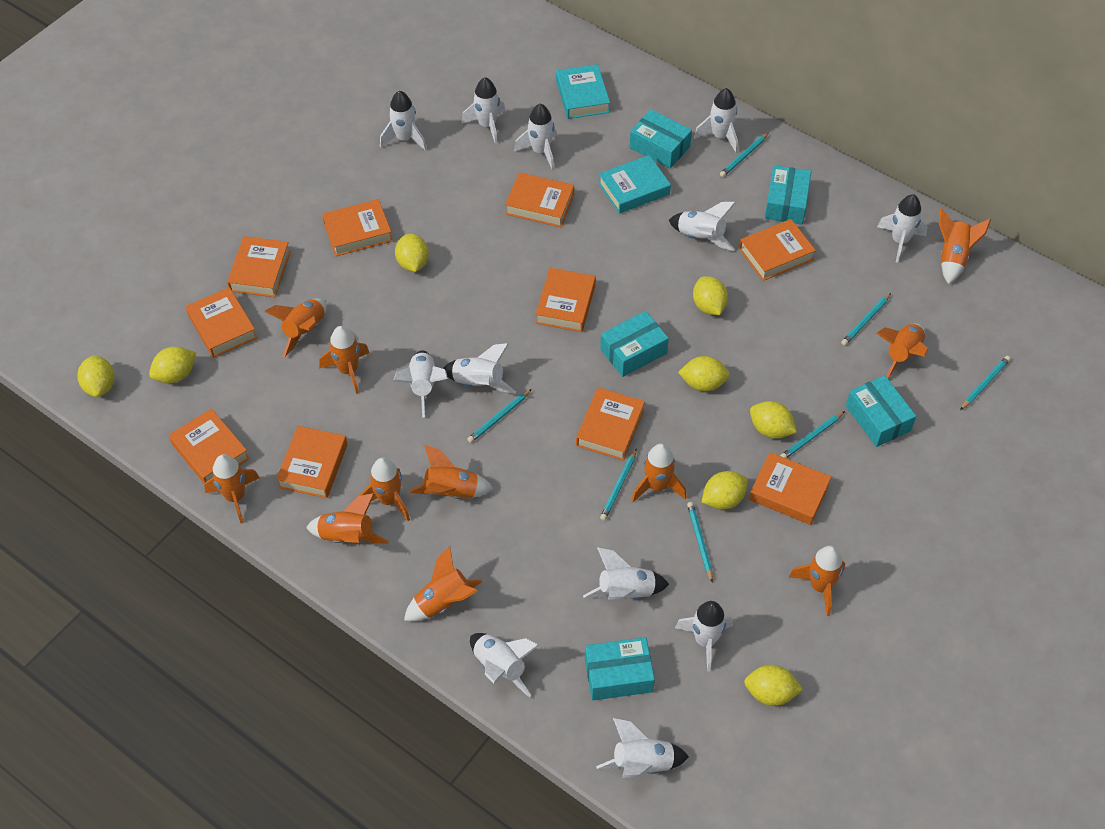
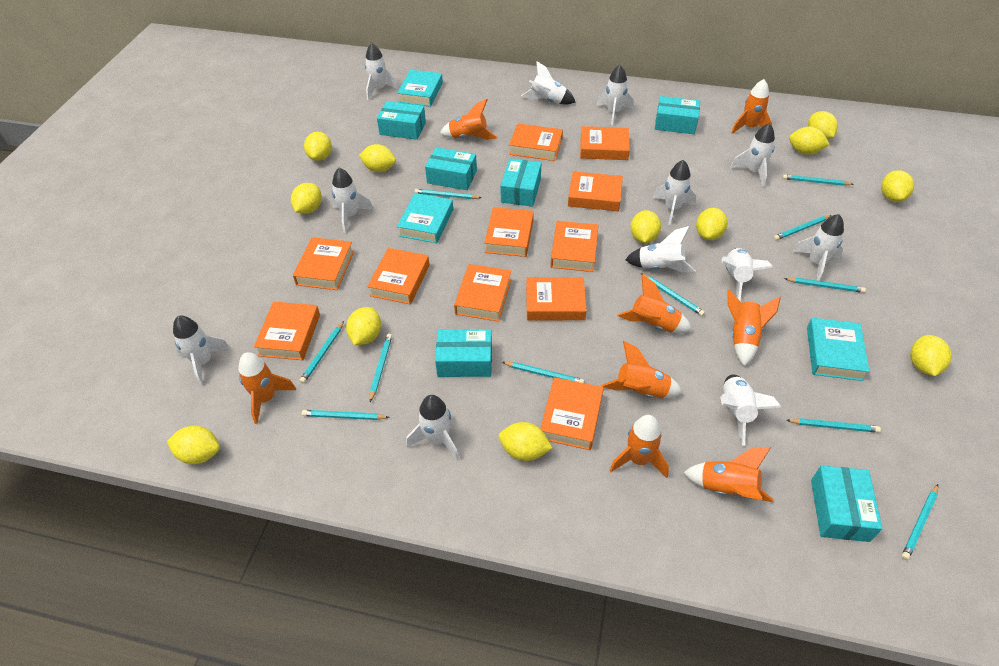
orange book: 10 -> 11
orange rocket: 11 -> 8
turquoise book: 2 -> 3
turquoise box: 5 -> 6
turquoise pencil: 7 -> 11
yellow lemon: 8 -> 12

